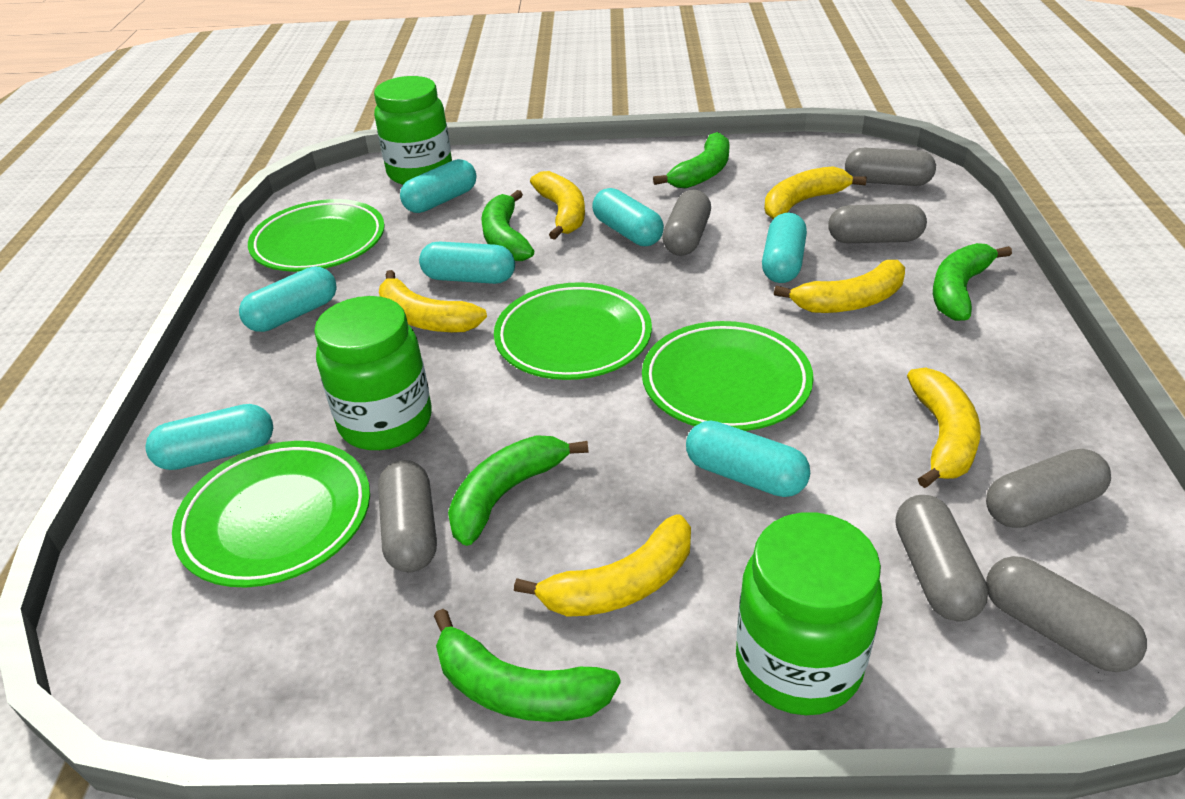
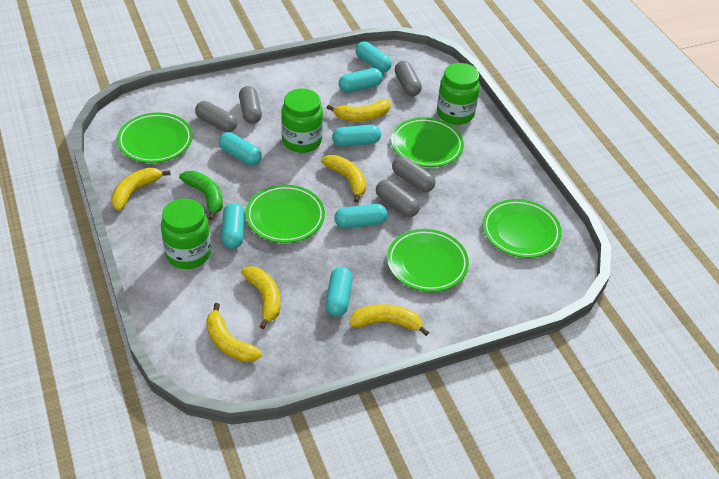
green banana: 5 -> 1
green plate: 4 -> 5
grey capsule: 7 -> 5

